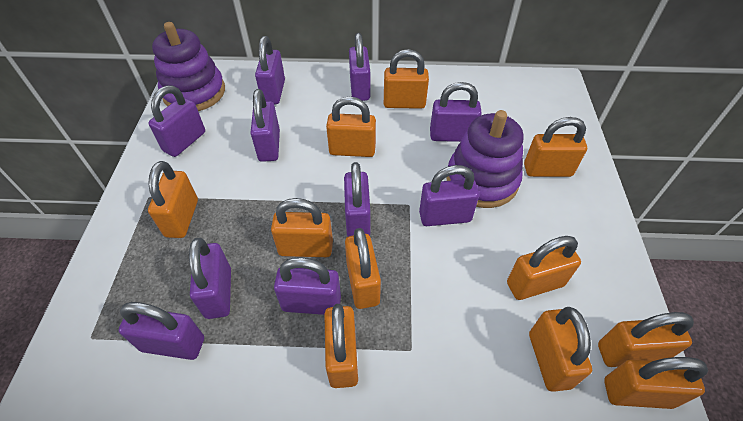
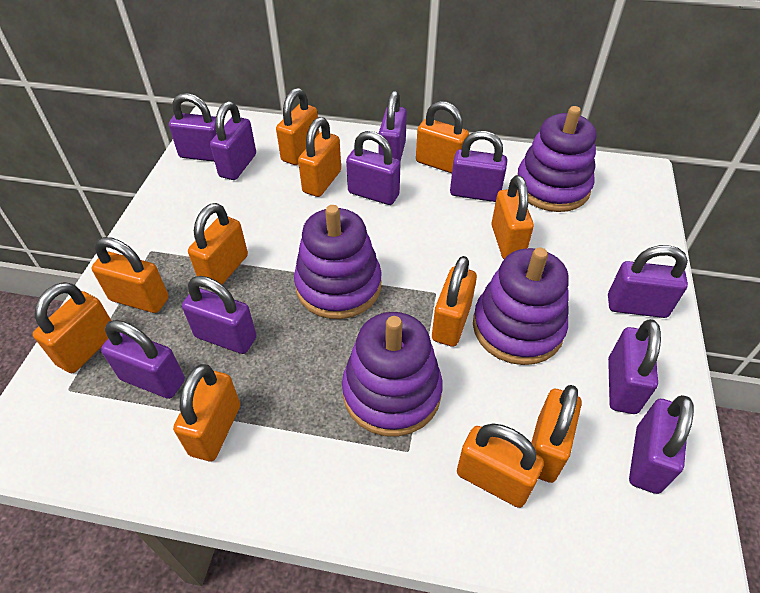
purple stacking toy: 2 -> 4

